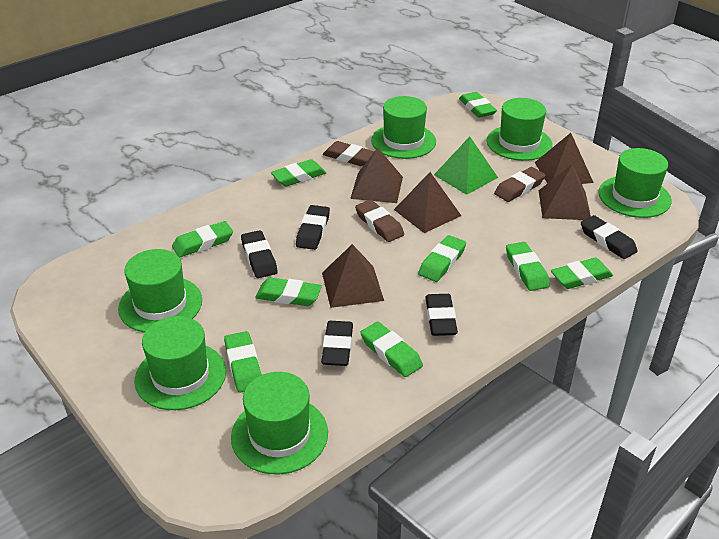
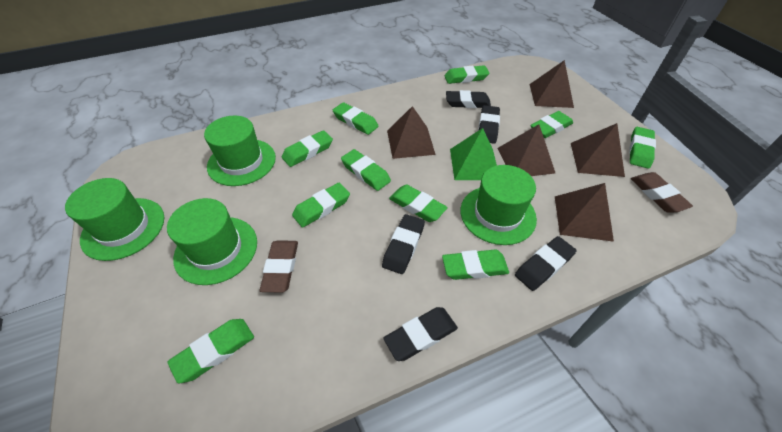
brown eraser: 3 -> 2
green eraser: 9 -> 10
green hat: 6 -> 4

